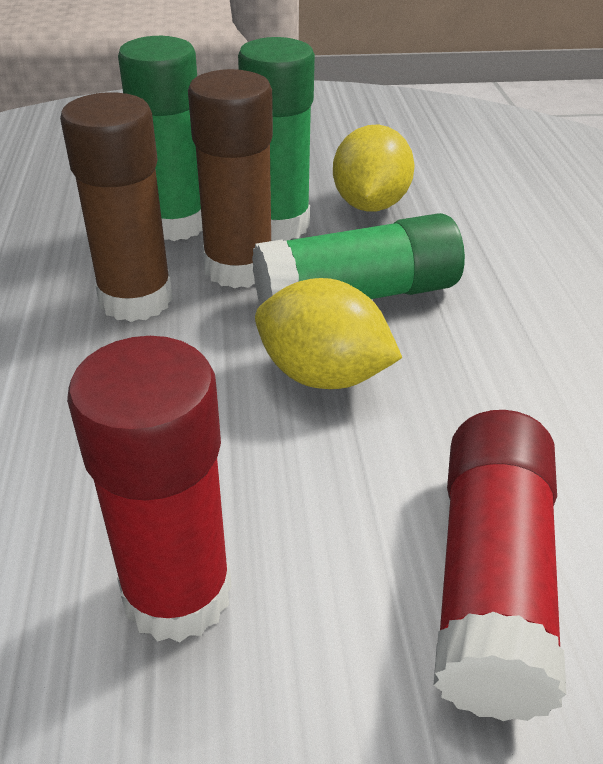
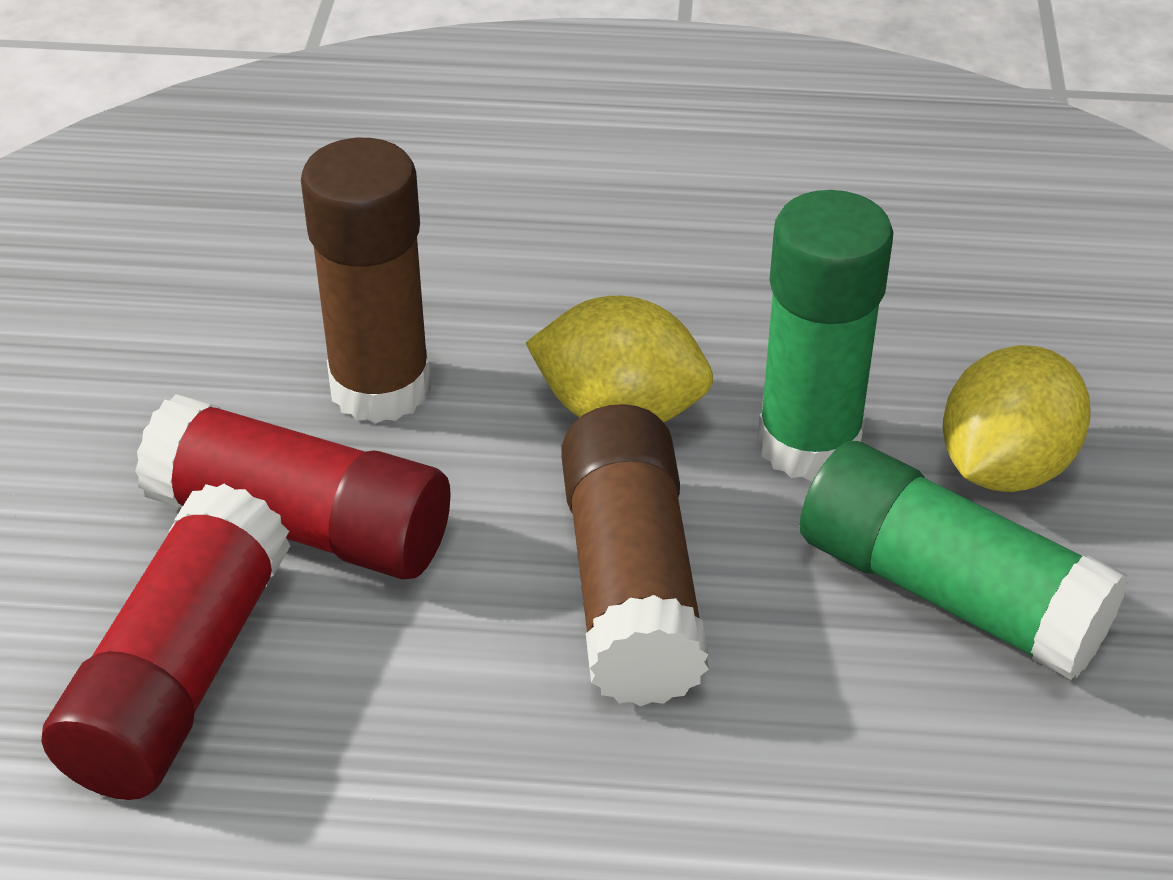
green glue stick: 3 -> 2

